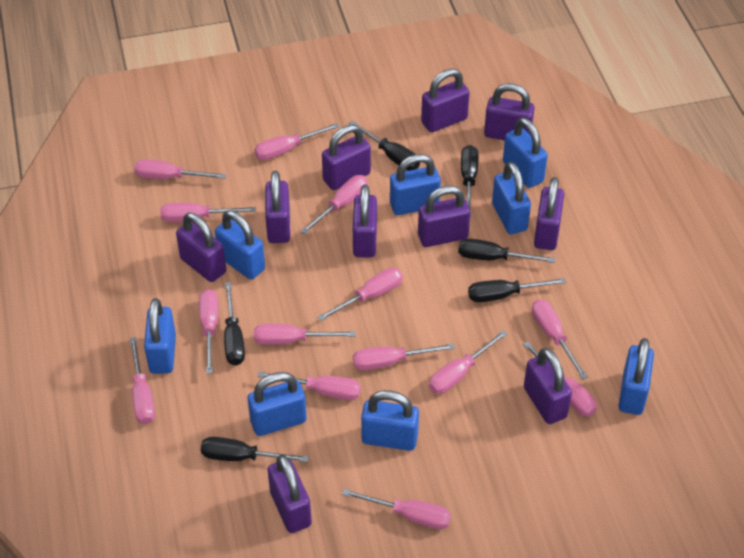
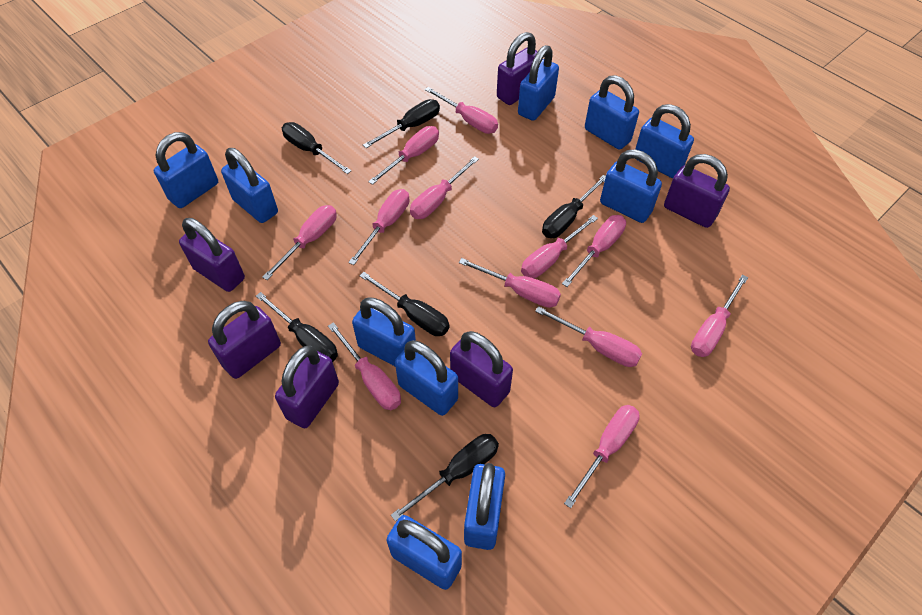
blue padlock: 8 -> 10
pink screwdriver: 14 -> 12
purple padlock: 10 -> 6

